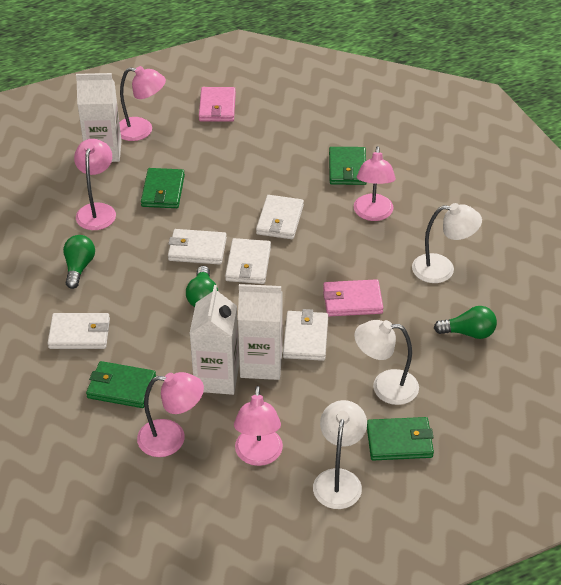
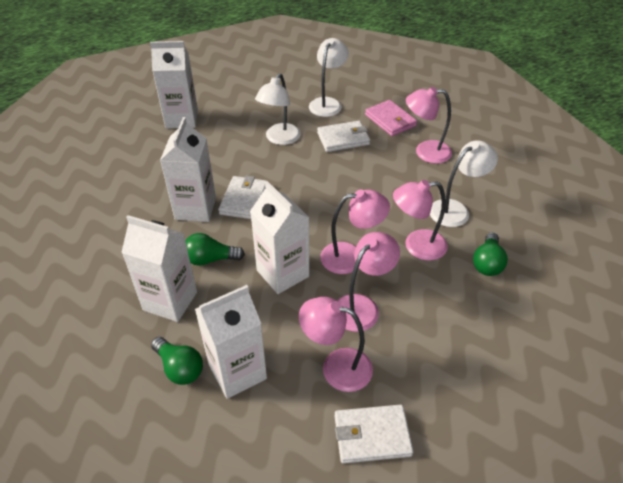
green wallet: 4 -> 0
pink wallet: 2 -> 1
white carton: 3 -> 5
white wallet: 5 -> 3

